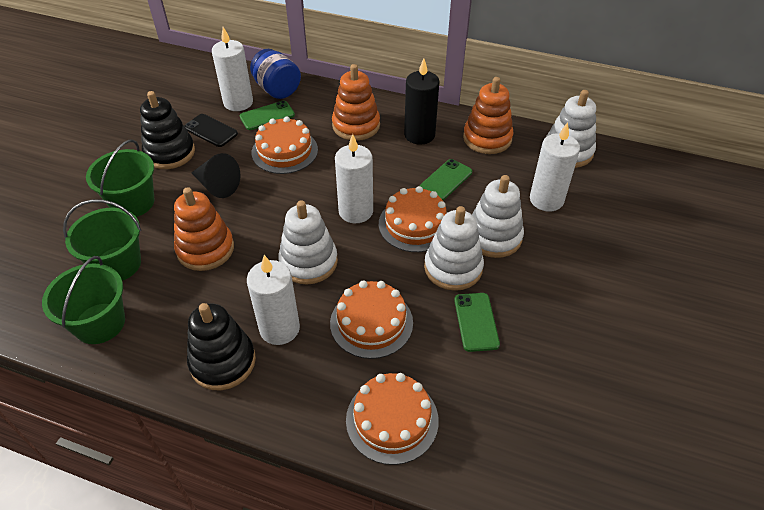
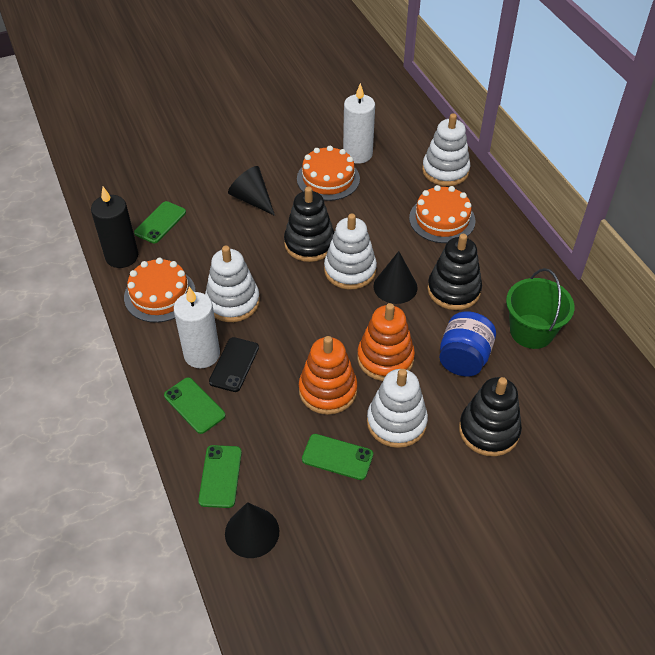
black cone: 1 -> 3
black stacking toy: 2 -> 3
green bucket: 3 -> 1
green phone: 3 -> 4
orange cake: 4 -> 3
orange stacking toy: 3 -> 2
white candle: 4 -> 2

